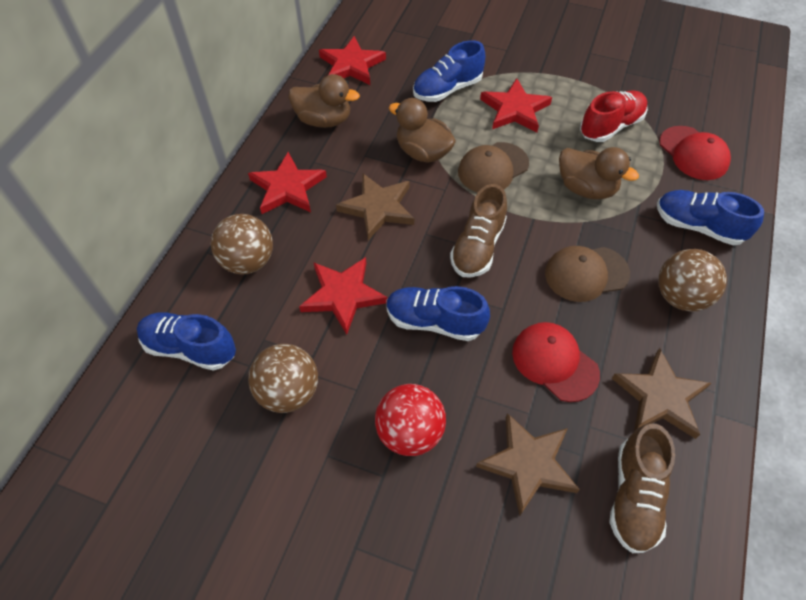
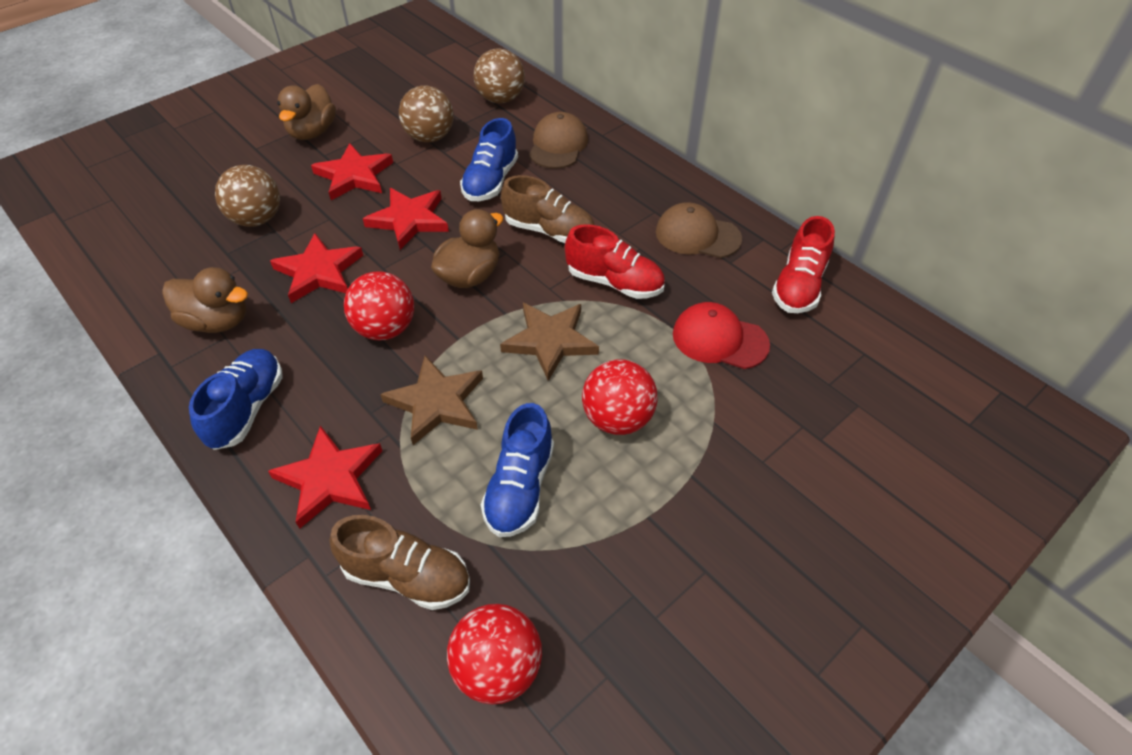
blue shoe: 4 -> 3
brown star: 3 -> 2
red ball: 1 -> 3
red cap: 2 -> 1
red shoe: 1 -> 2

